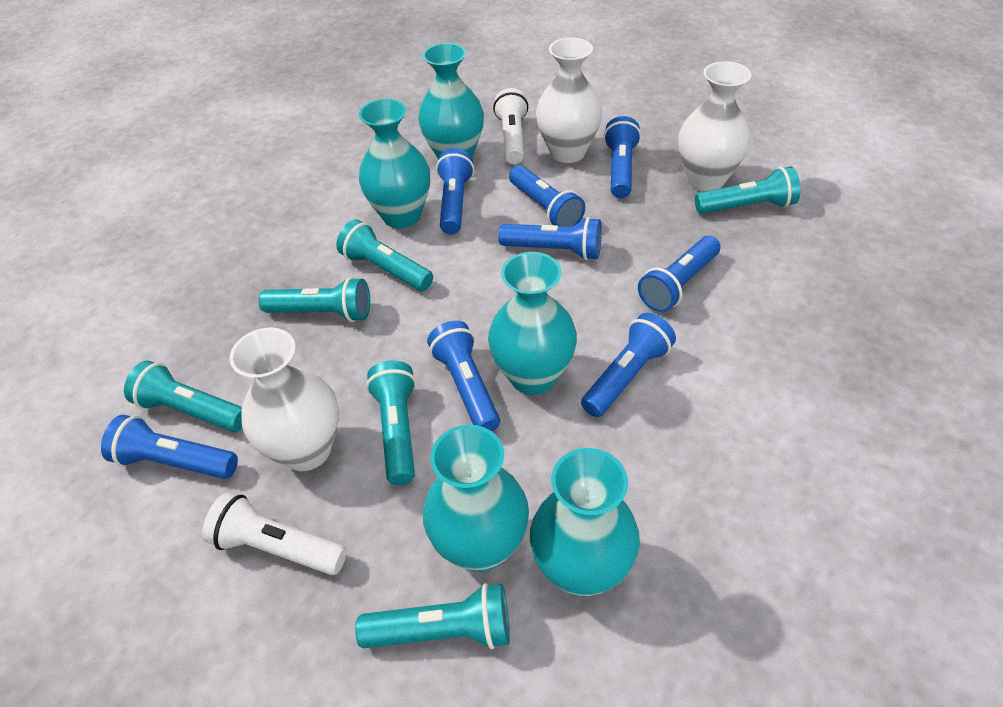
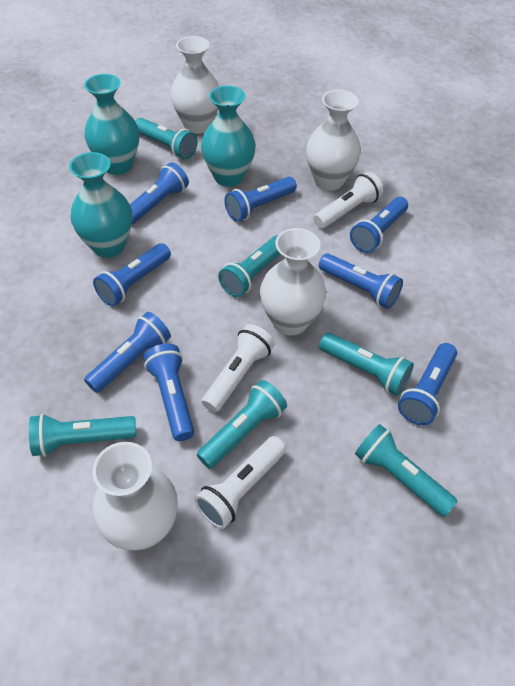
turquoise vase: 5 -> 3
white flashlight: 2 -> 3
white vase: 3 -> 4

